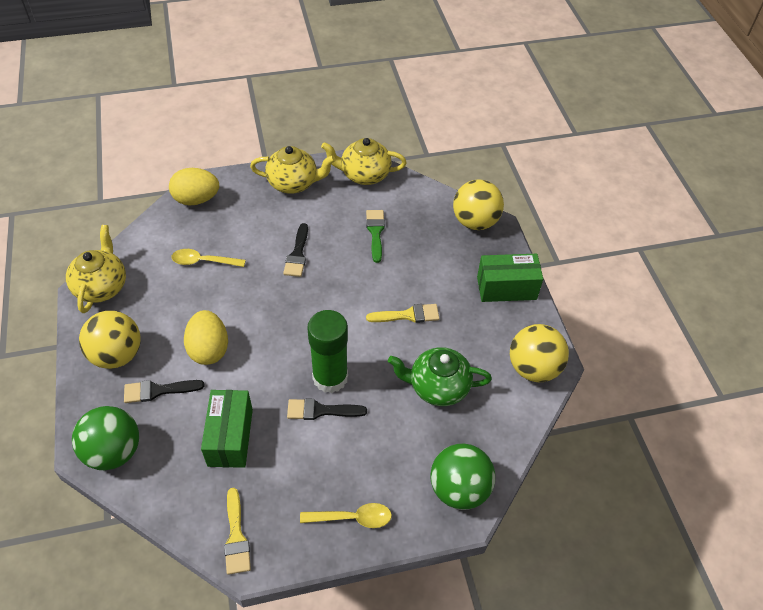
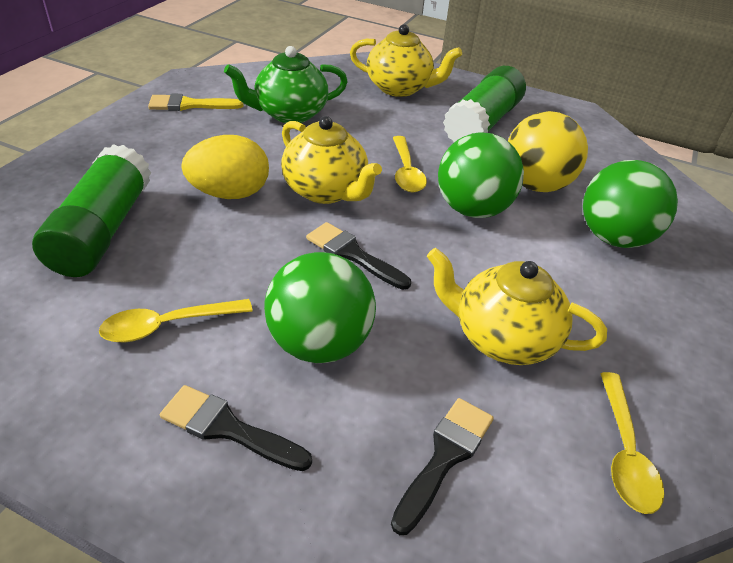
green ball: 2 -> 3
green box: 2 -> 0
green brush: 1 -> 0
green glue stick: 1 -> 2
yellow ball: 3 -> 1
yellow brush: 2 -> 1
yellow egg: 2 -> 1
yellow spoon: 2 -> 3

